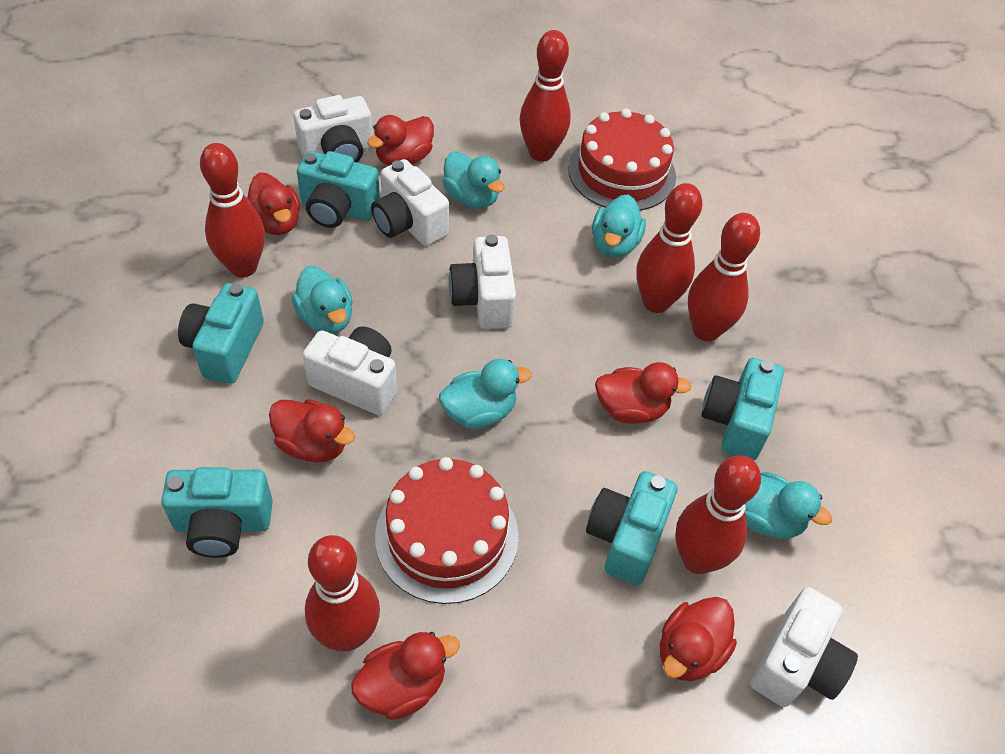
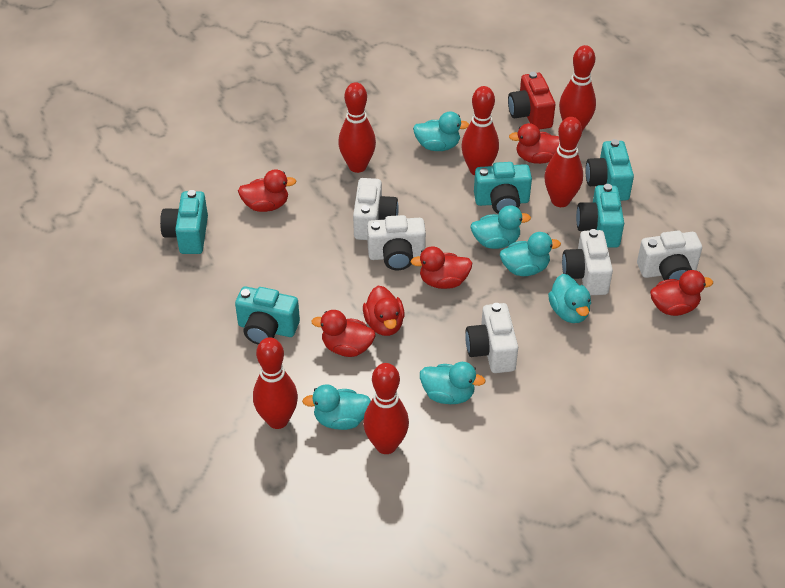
red cake: 2 -> 0
red camera: 0 -> 1
turquoise duck: 5 -> 6

